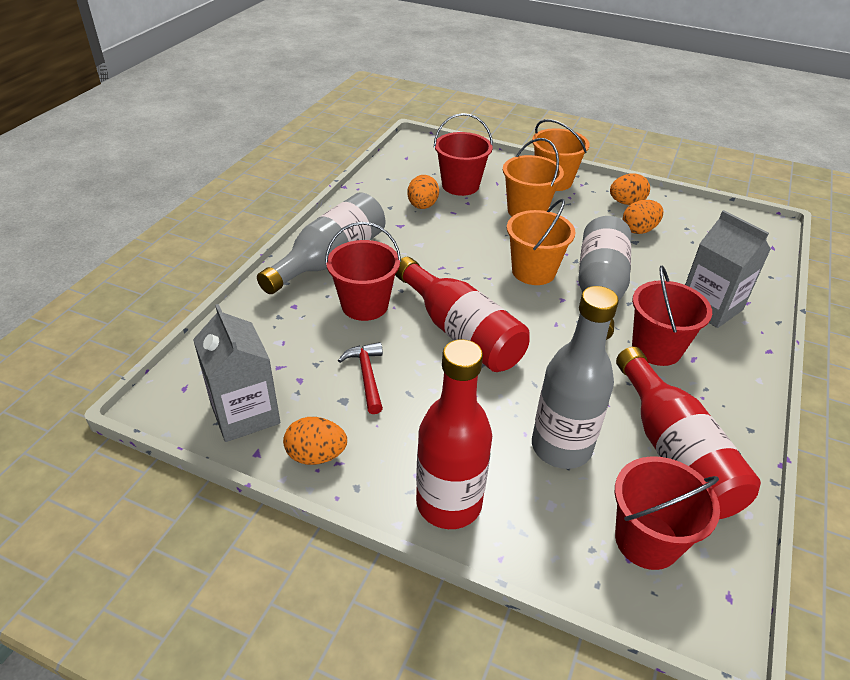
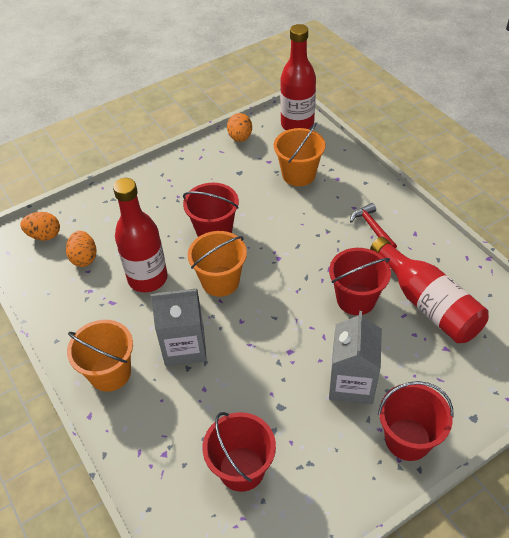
grey bottle: 3 -> 0
orange egg: 4 -> 3

